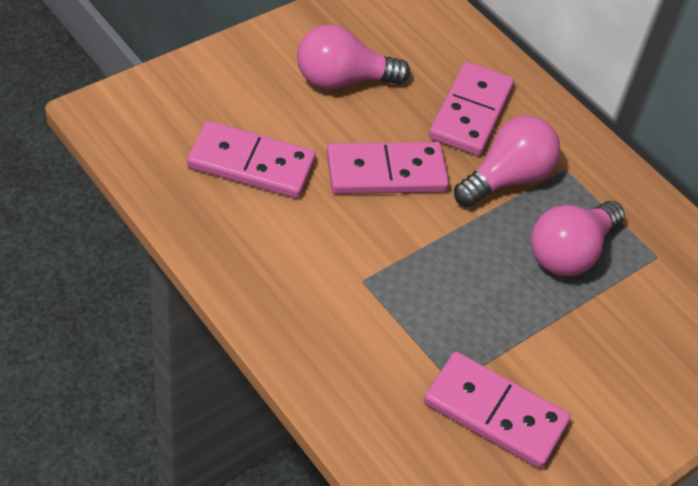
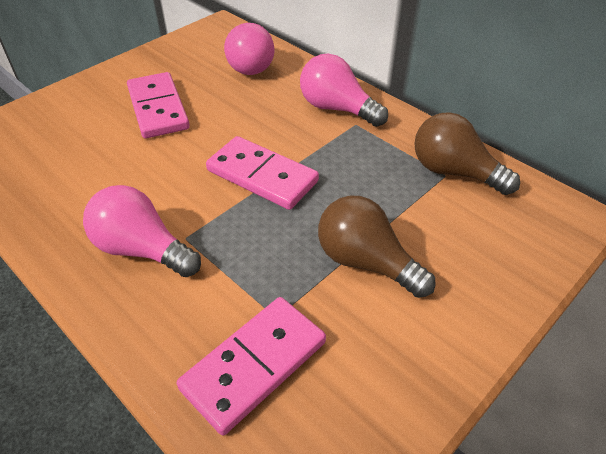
brown light bulb: 0 -> 2
pink domino: 4 -> 3

